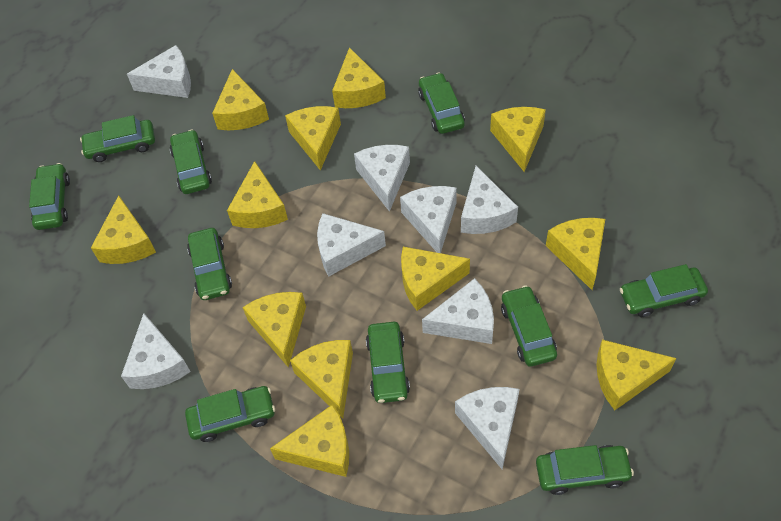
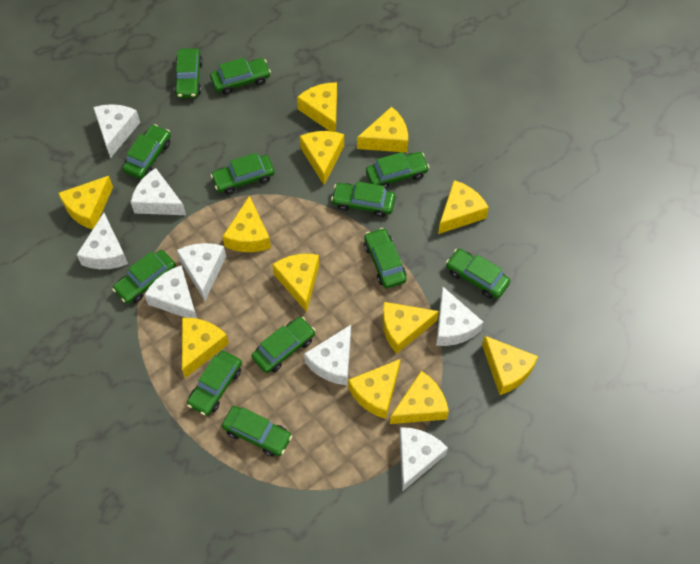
green car: 10 -> 12

